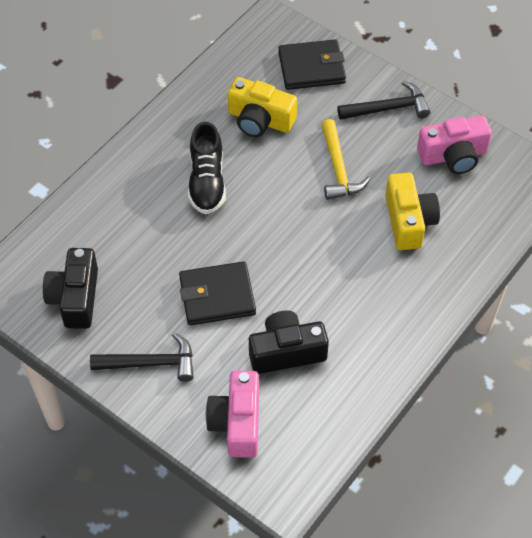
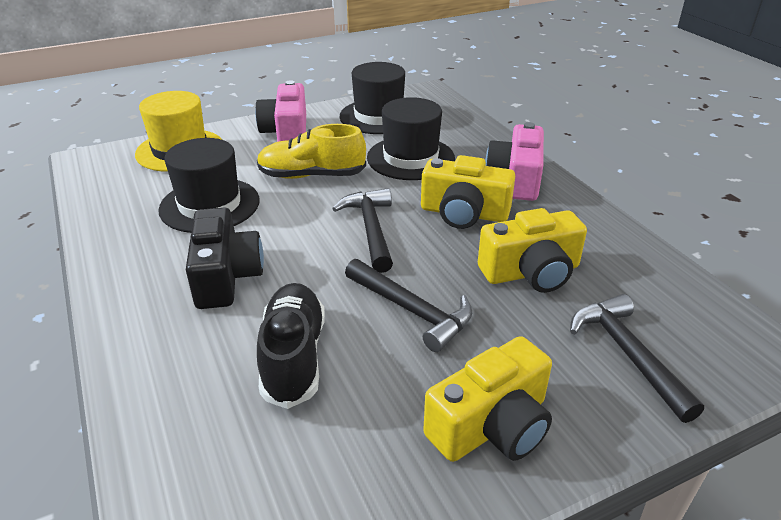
black camera: 2 -> 1
black hammer: 2 -> 3
black hat: 0 -> 3
black wallet: 2 -> 0
yellow camera: 2 -> 3
yellow hammer: 1 -> 0
yellow hat: 0 -> 1
yellow shoe: 0 -> 1

